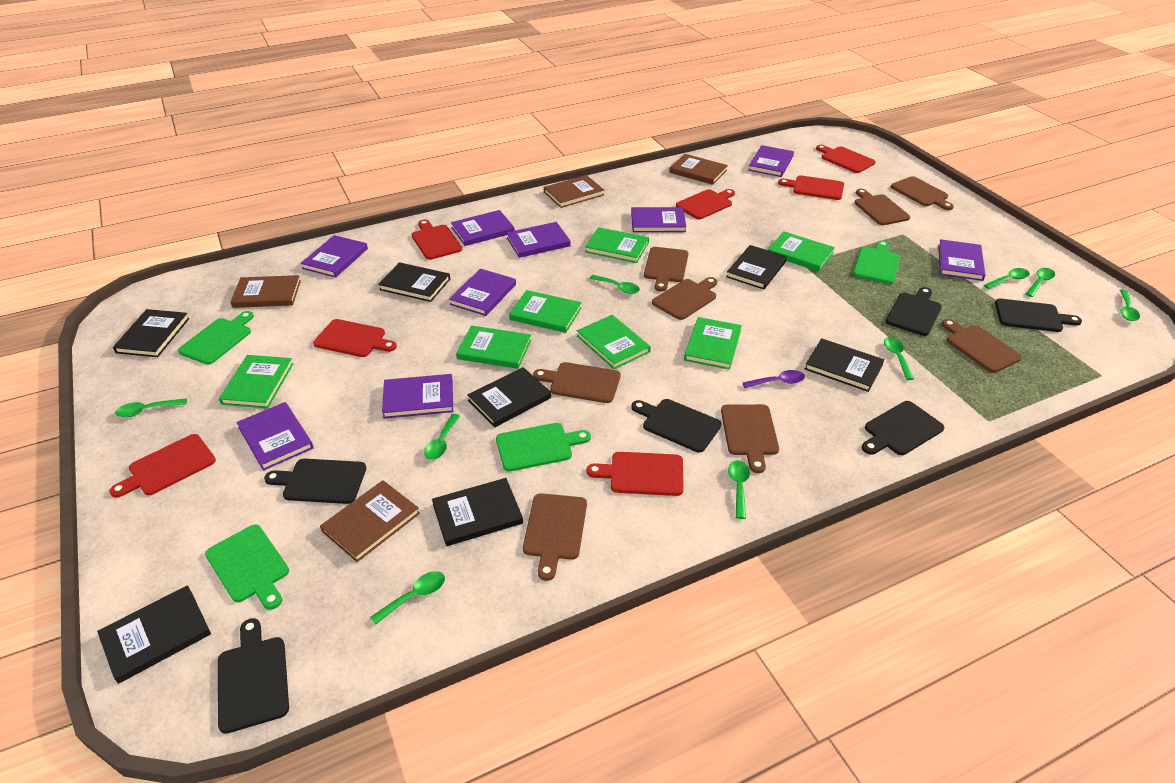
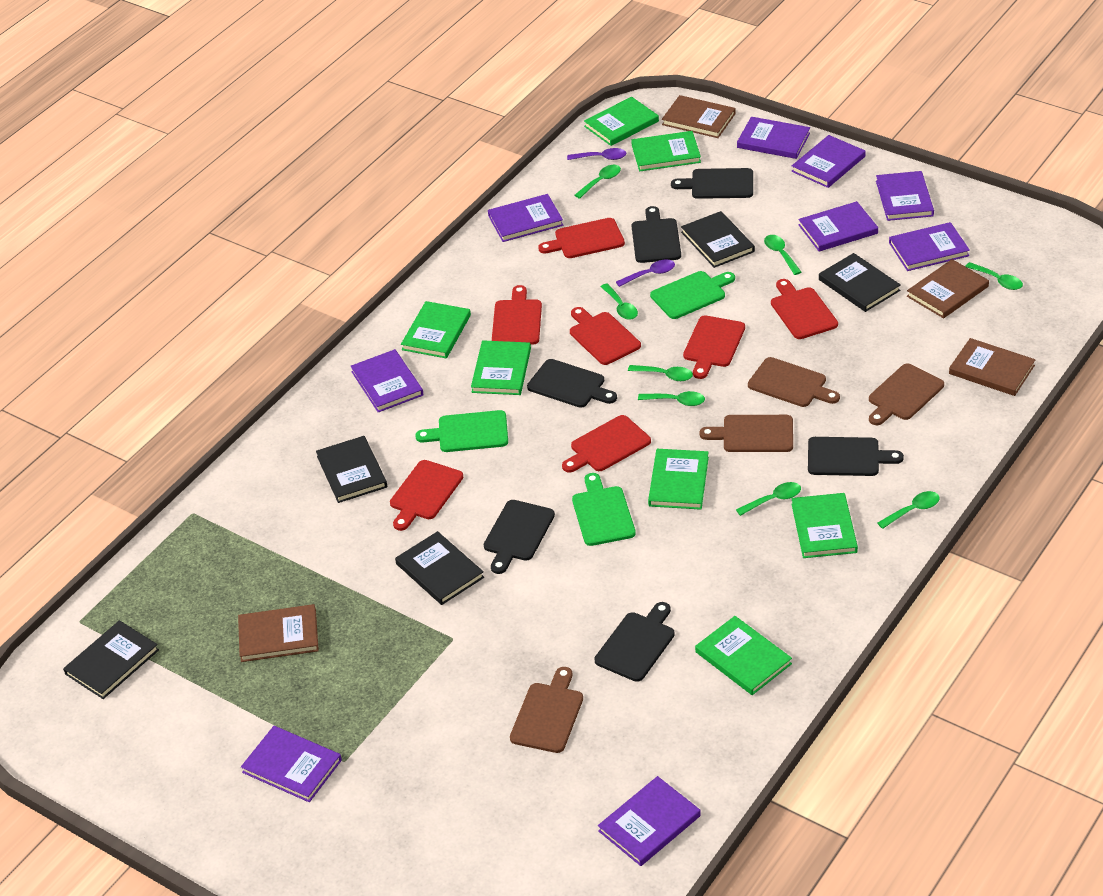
black book: 7 -> 5
brown cutting board: 8 -> 4
green cutting board: 4 -> 3
green spoon: 9 -> 8
purple spoon: 1 -> 2

